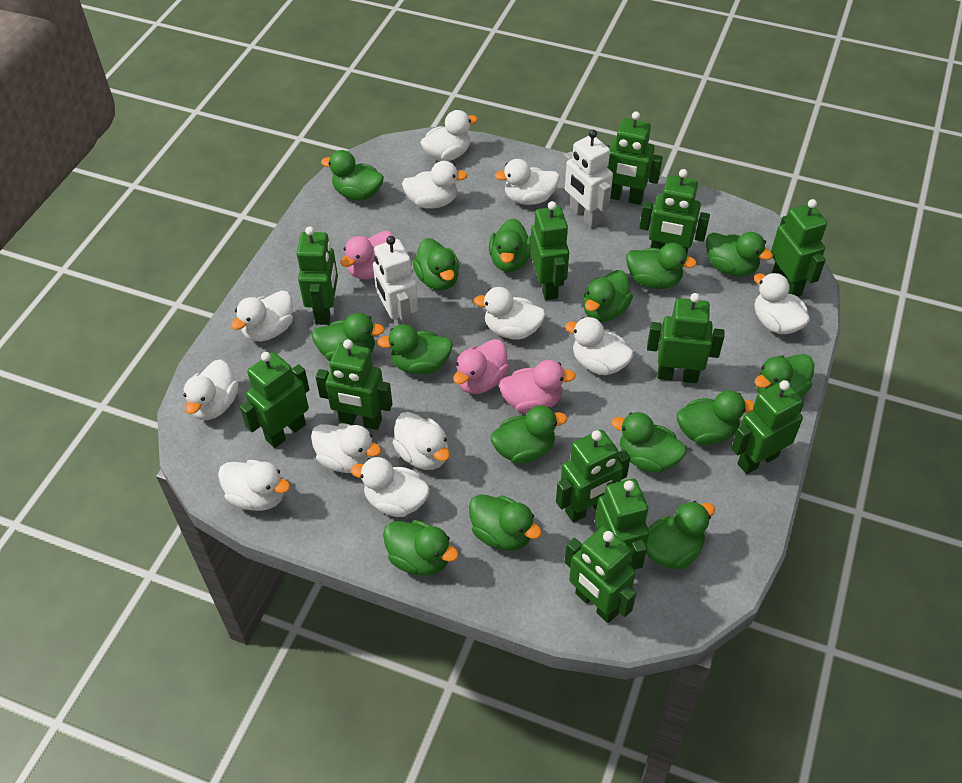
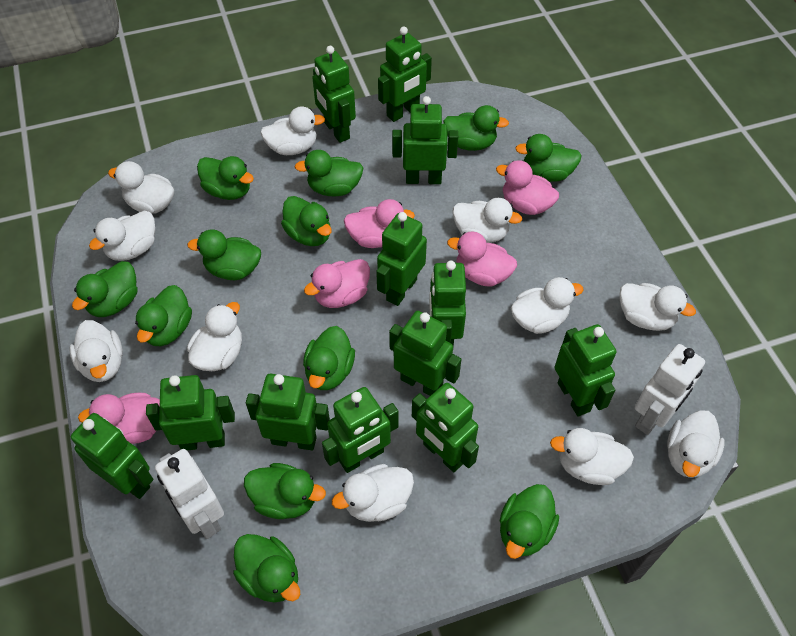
green duck: 15 -> 12
pink duck: 3 -> 5
white duck: 12 -> 11

